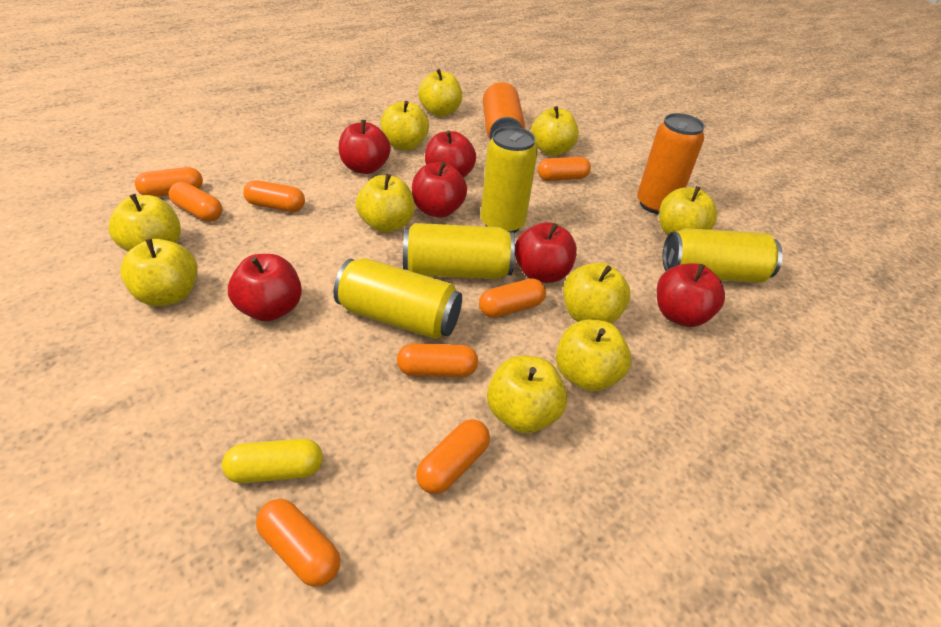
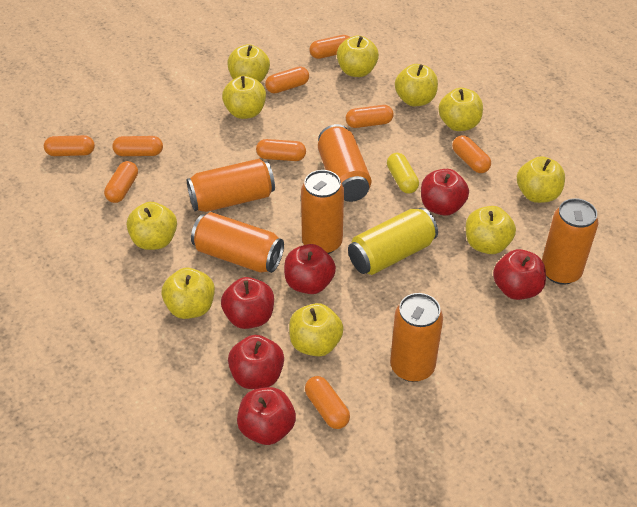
orange can: 2 -> 6
orange capsule: 8 -> 9
yellow can: 4 -> 1

